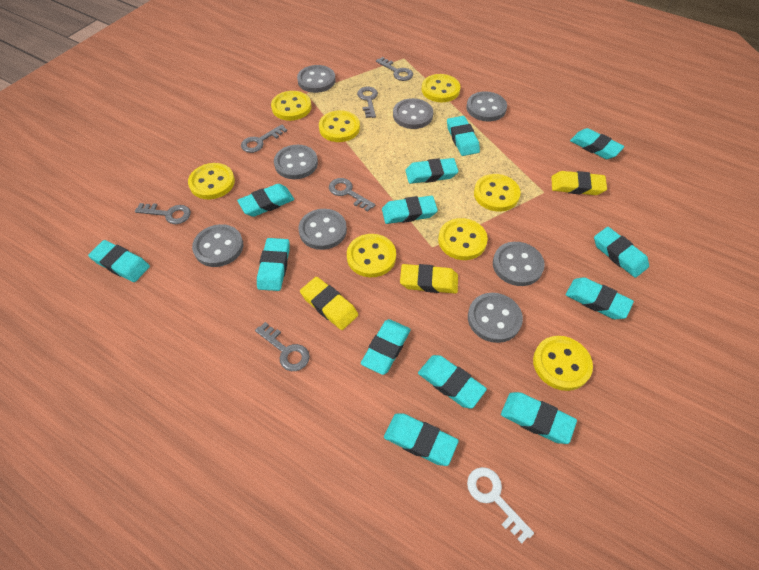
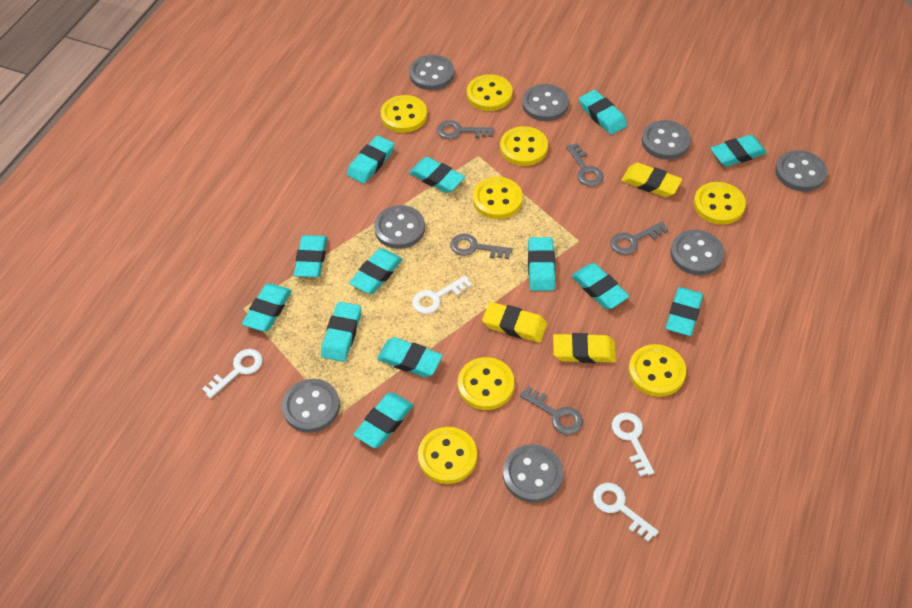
grey key: 6 -> 5
white key: 1 -> 4

